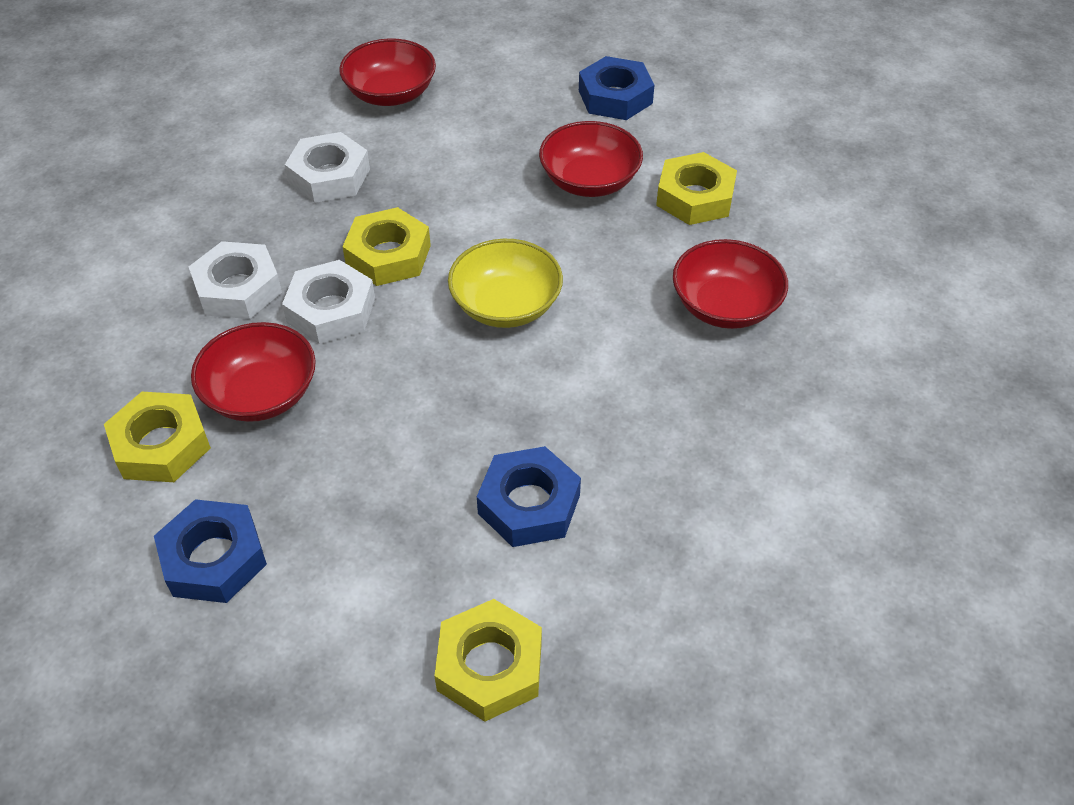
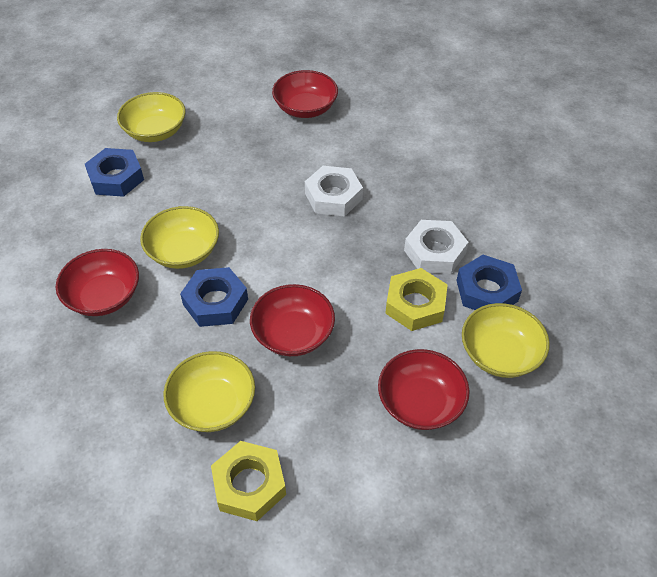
white nut: 3 -> 2
yellow bowl: 1 -> 4
yellow nut: 4 -> 2

